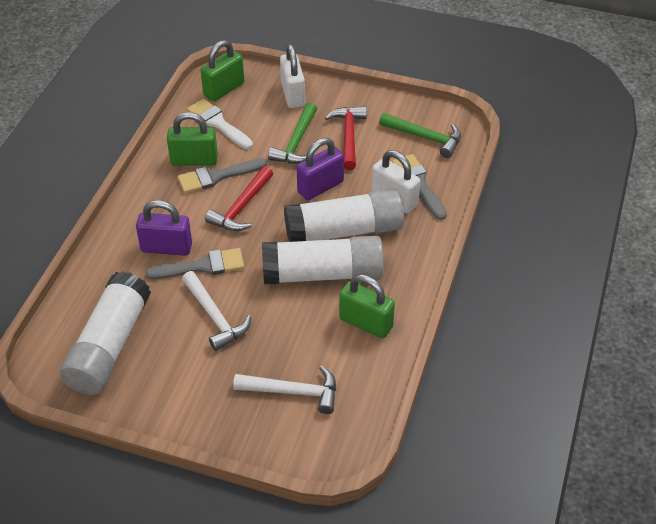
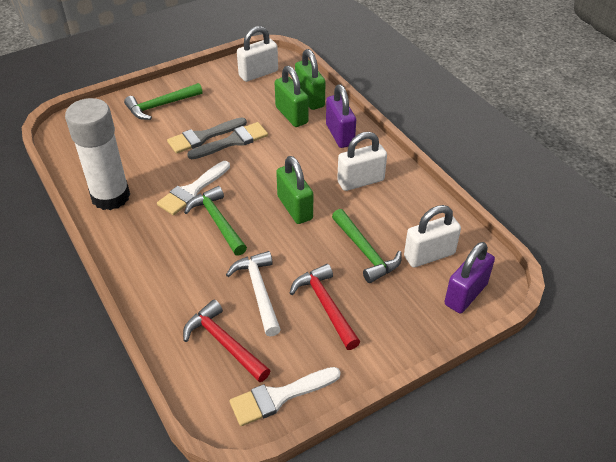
green hammer: 2 -> 3
grey brush: 3 -> 2
white brush: 1 -> 2
white glue stick: 3 -> 1
white hammer: 2 -> 1
white padlock: 2 -> 3

